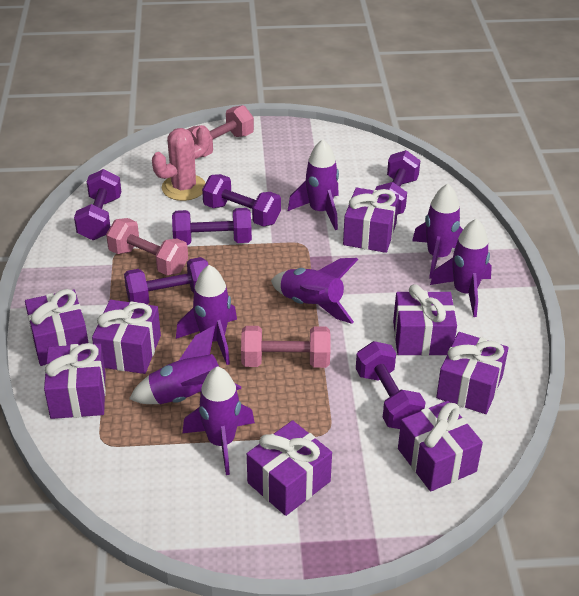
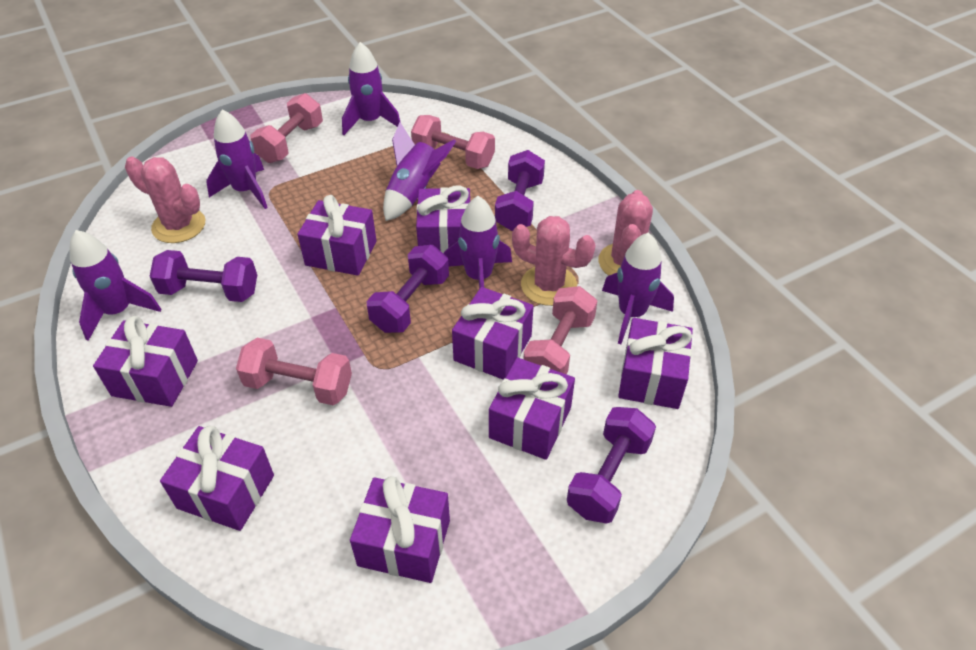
pink cactus: 1 -> 3
pink dumbbell: 3 -> 4
purple dumbbell: 6 -> 4
purple rocket: 7 -> 6

